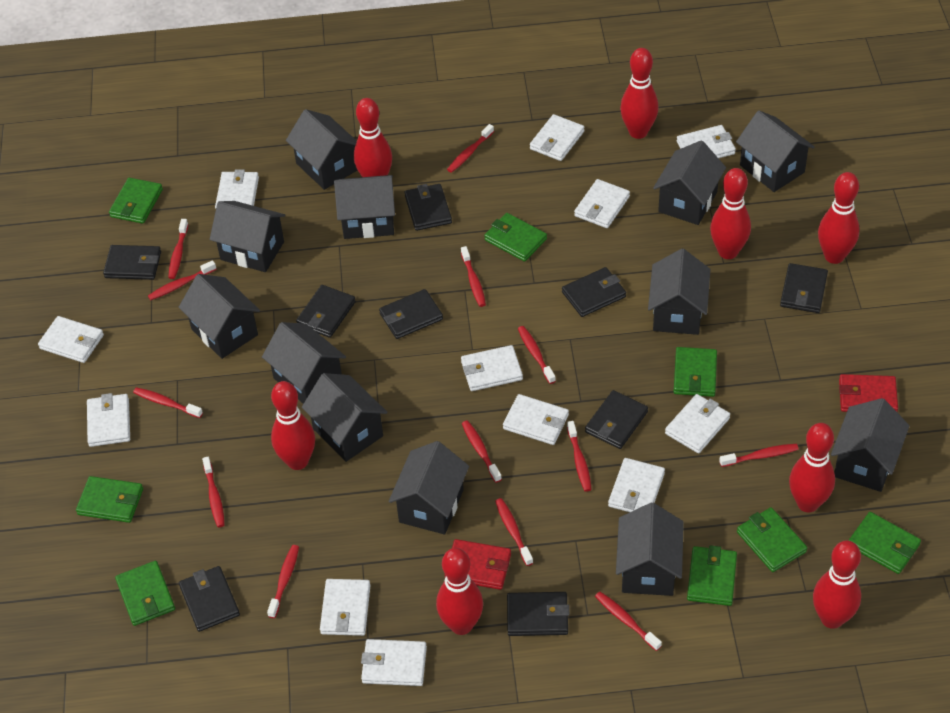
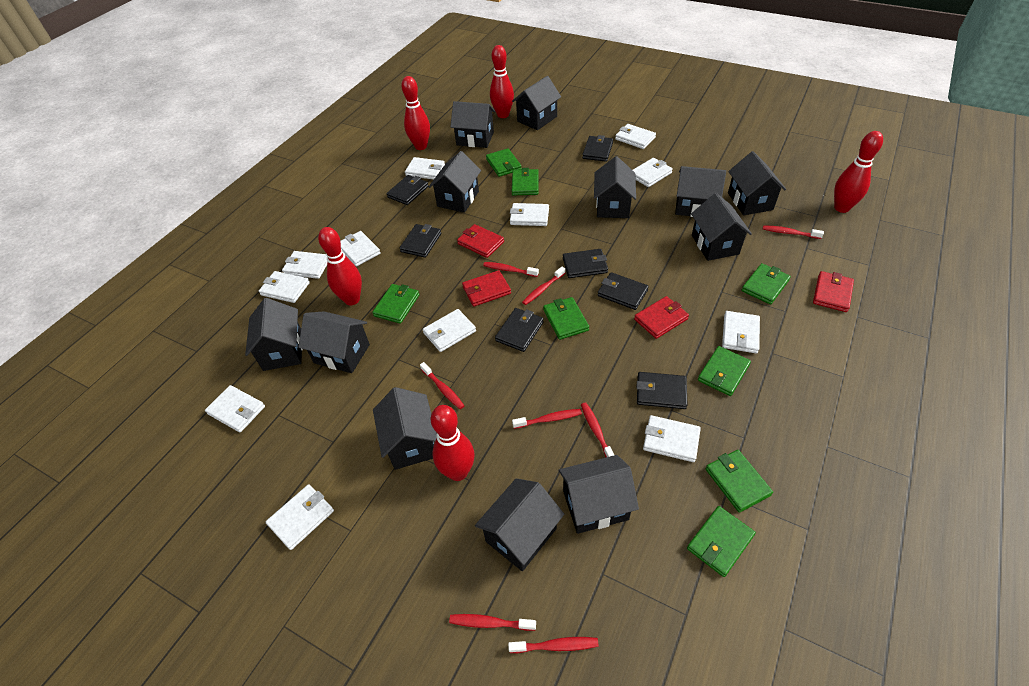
black wallet: 9 -> 7
red bowling pin: 8 -> 5
red toothbrush: 13 -> 8
red wallet: 2 -> 4

